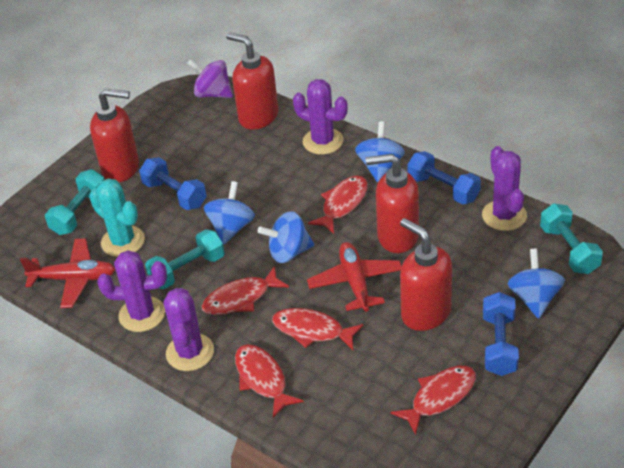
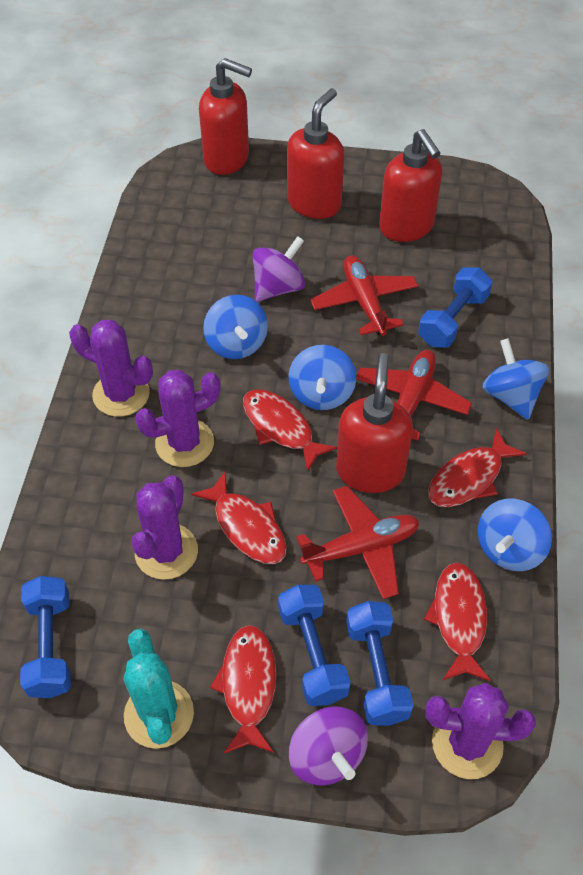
blue dumbbell: 3 -> 4
purple spinning top: 1 -> 2
red plane: 2 -> 3
turquoise dumbbell: 3 -> 0

